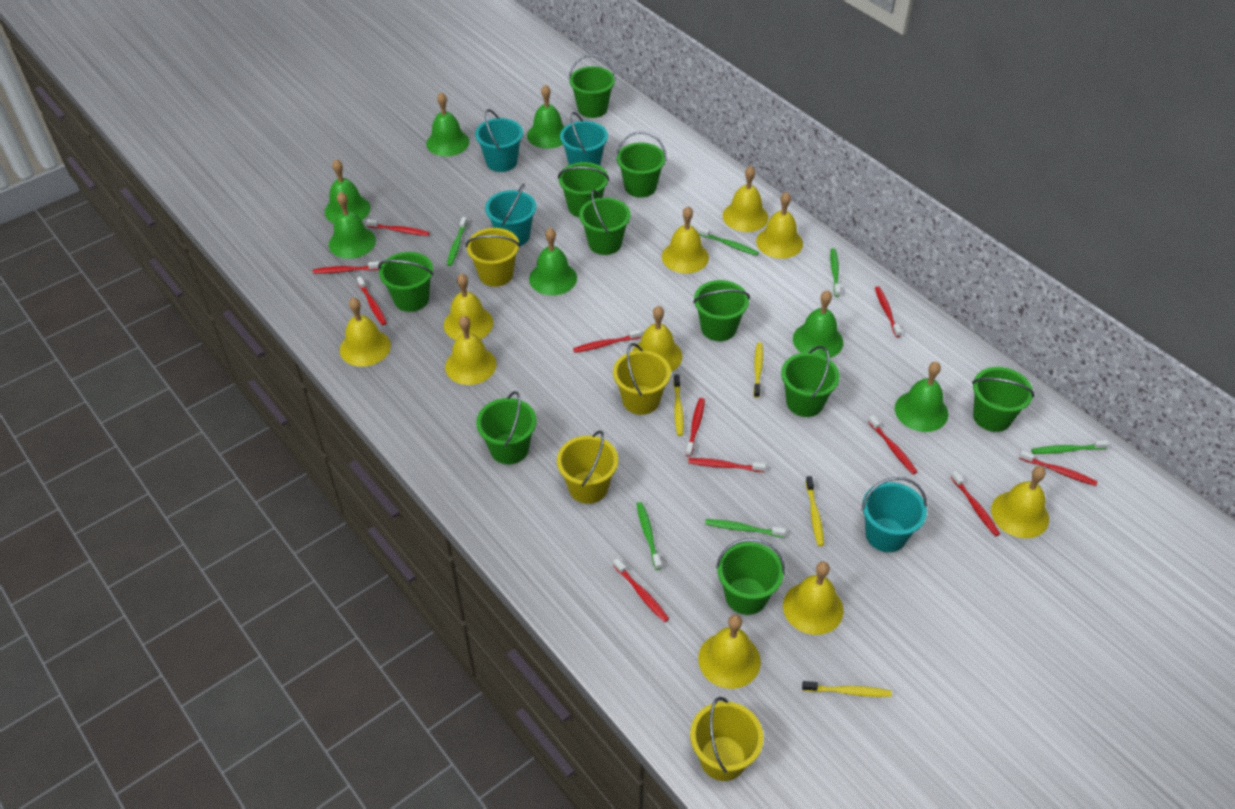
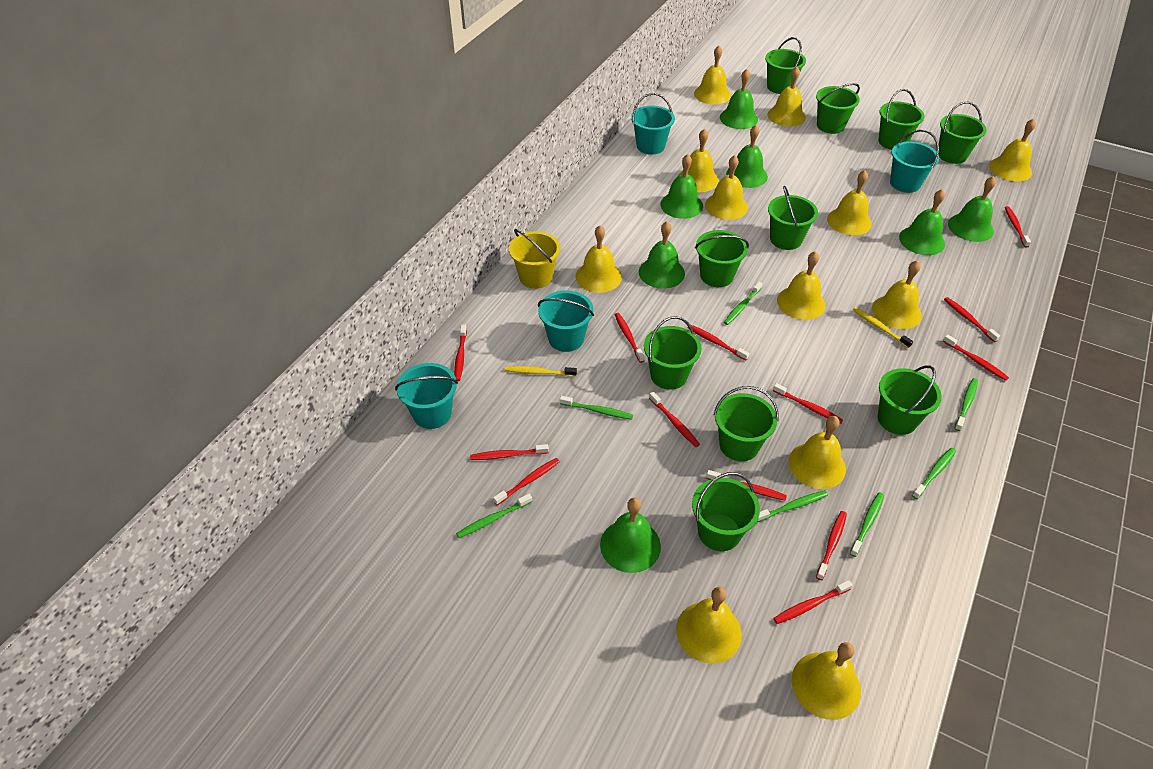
green toothbrush: 6 -> 7
red toothbrush: 11 -> 13
yellow bell: 10 -> 12
yellow bucket: 4 -> 1
yellow toothbrush: 4 -> 2

